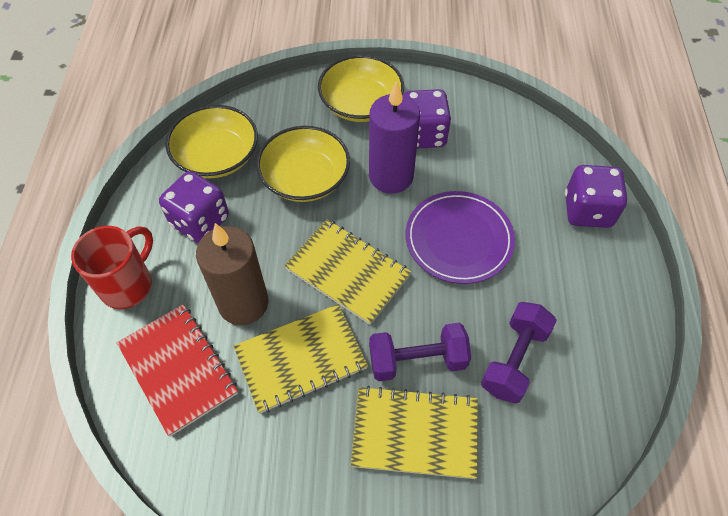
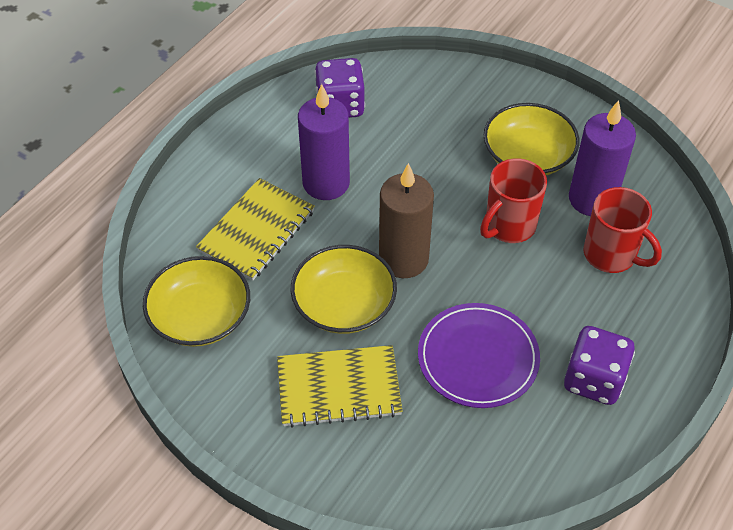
purple candle: 1 -> 2
purple dice: 3 -> 2
purple dumbbell: 2 -> 0
red mug: 1 -> 2
red notebook: 1 -> 0
yellow notebook: 3 -> 2

